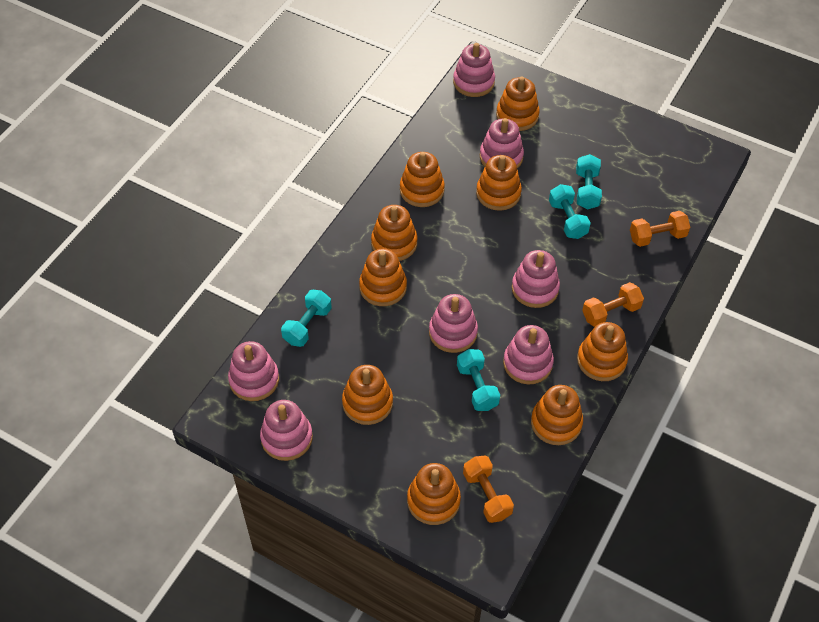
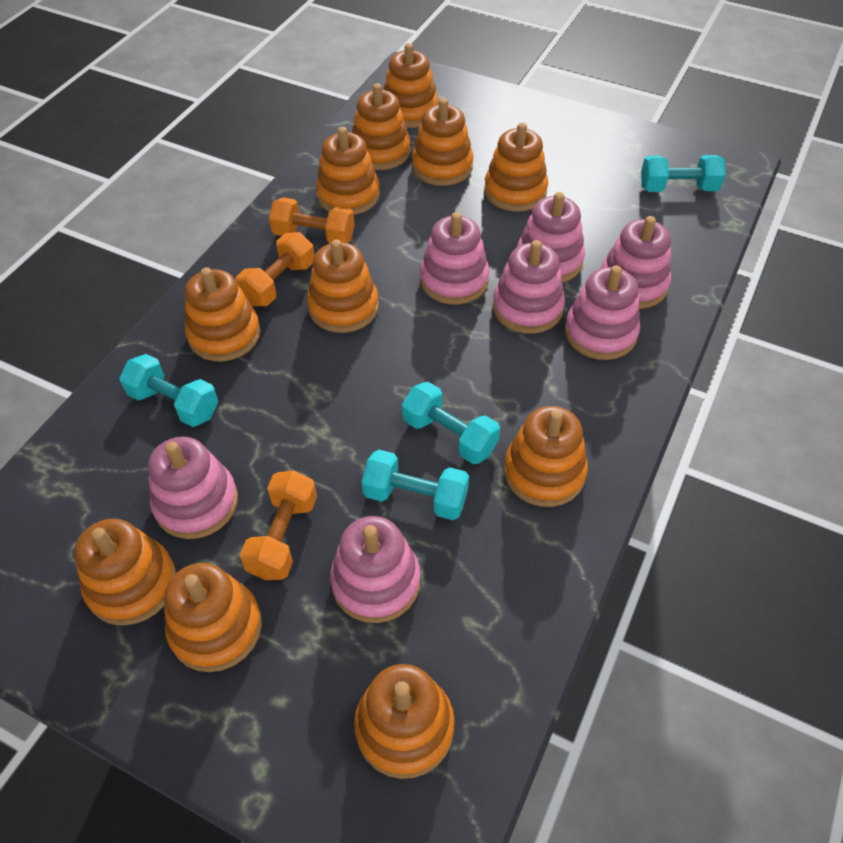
orange stacking toy: 9 -> 11

